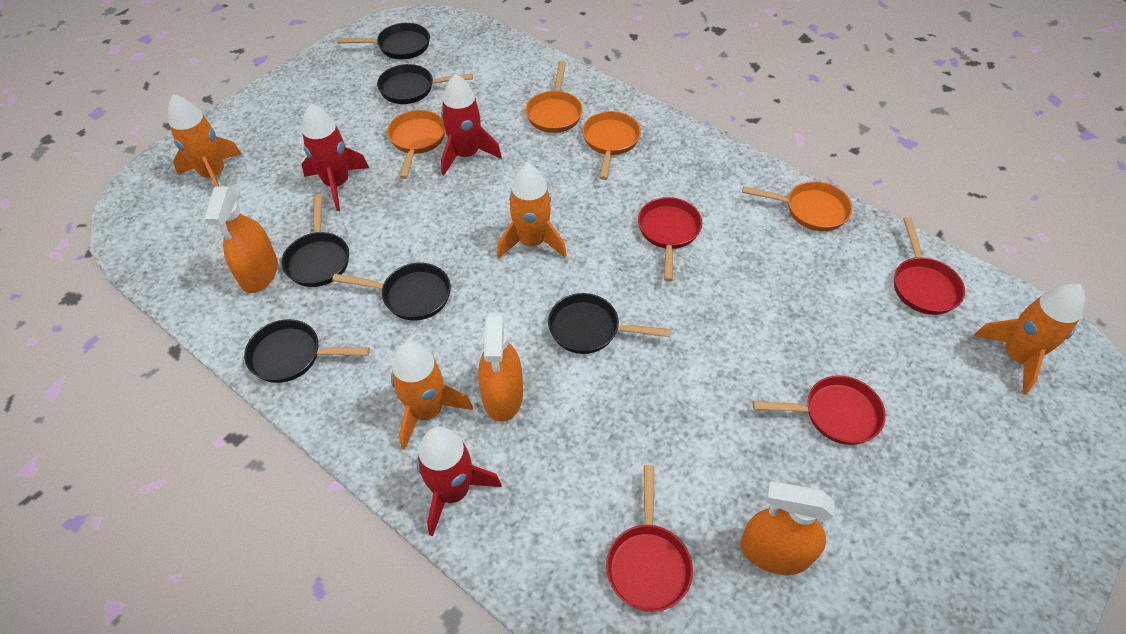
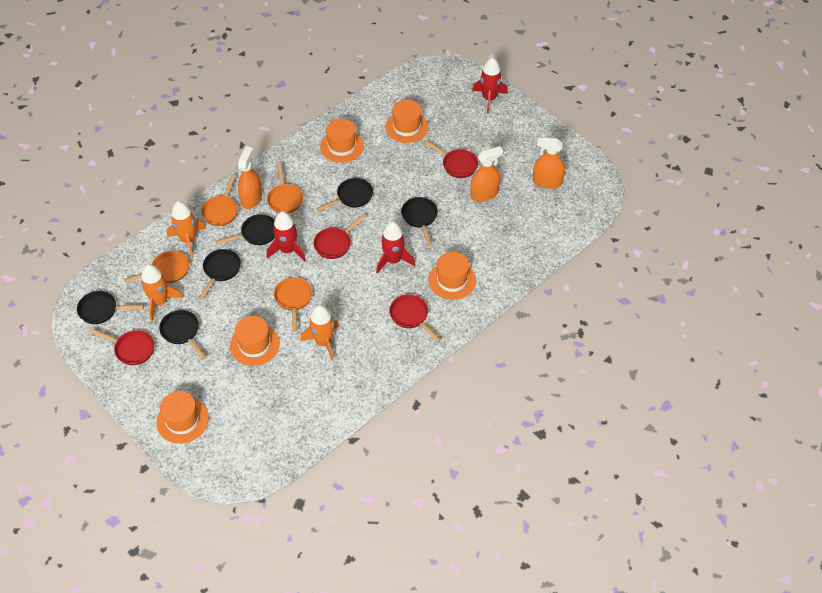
orange hat: 0 -> 5
orange rocket: 4 -> 3

